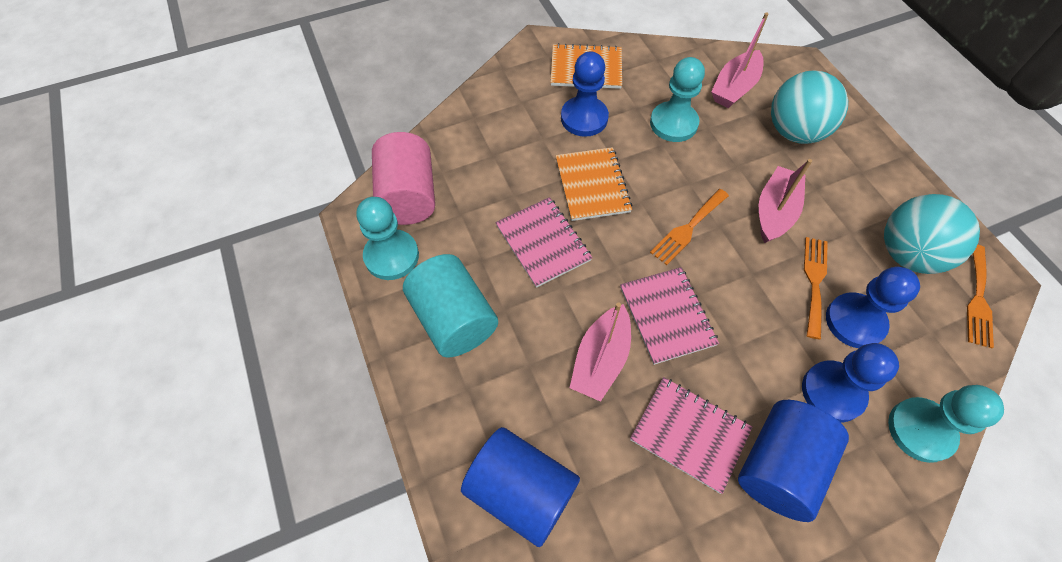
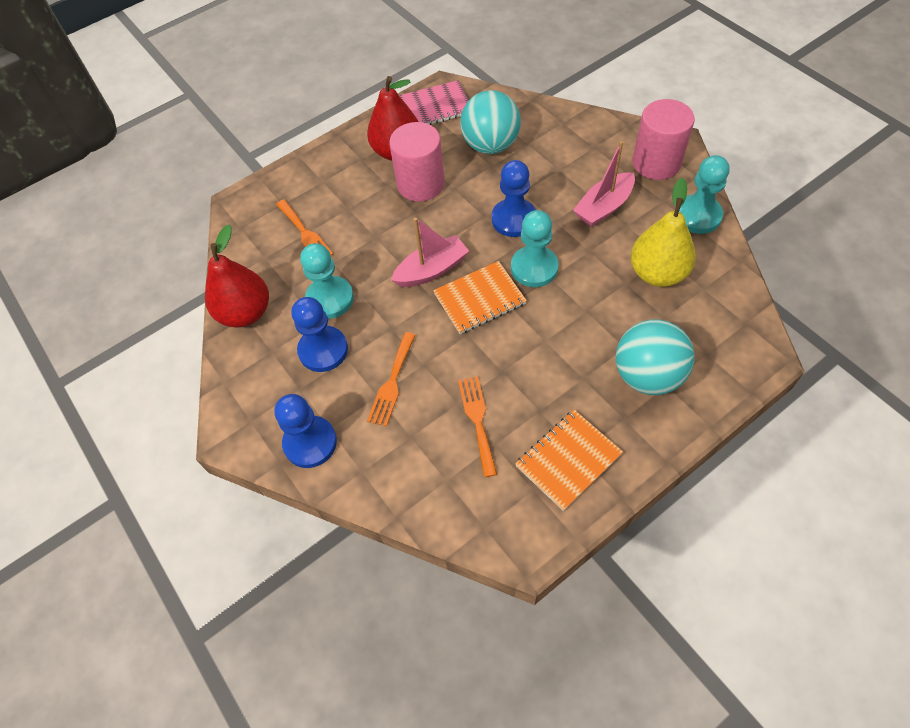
blue cylinder: 2 -> 0
pink boat: 3 -> 2
pink cylinder: 1 -> 2
pink notebook: 3 -> 1
red pear: 0 -> 2
turquoise cylinder: 1 -> 0
yellow pear: 0 -> 1

